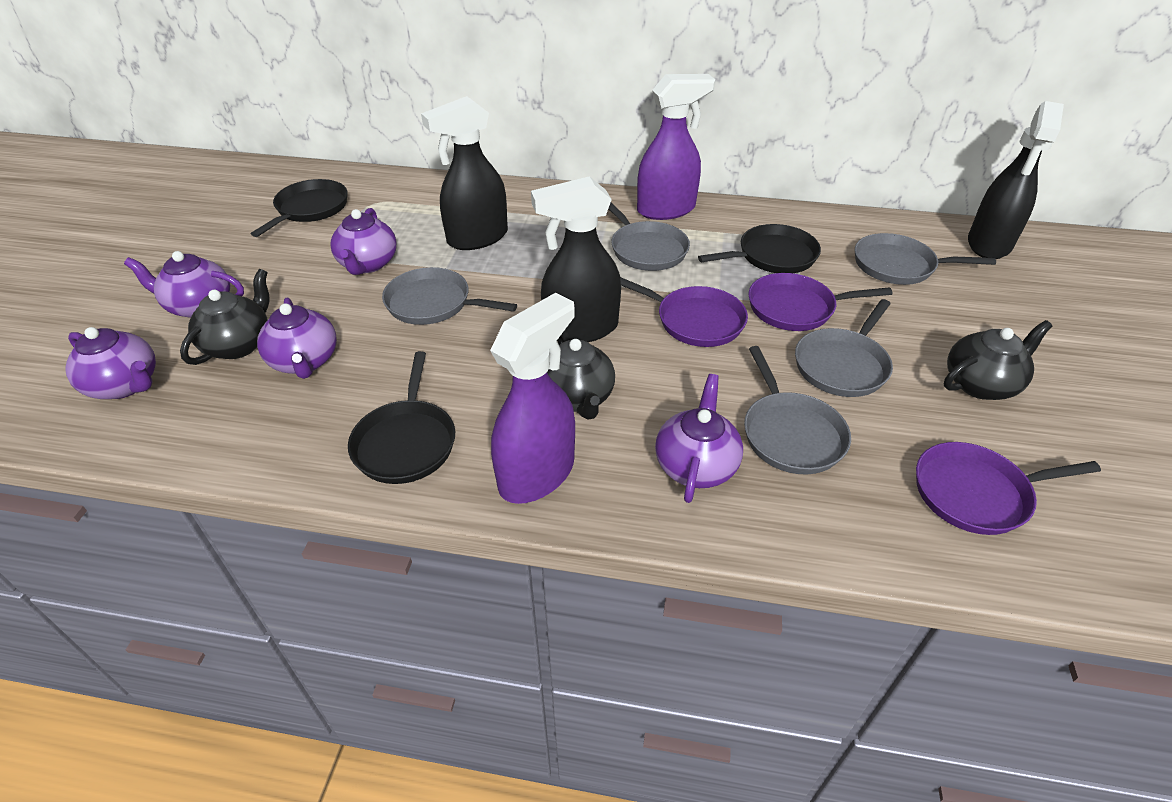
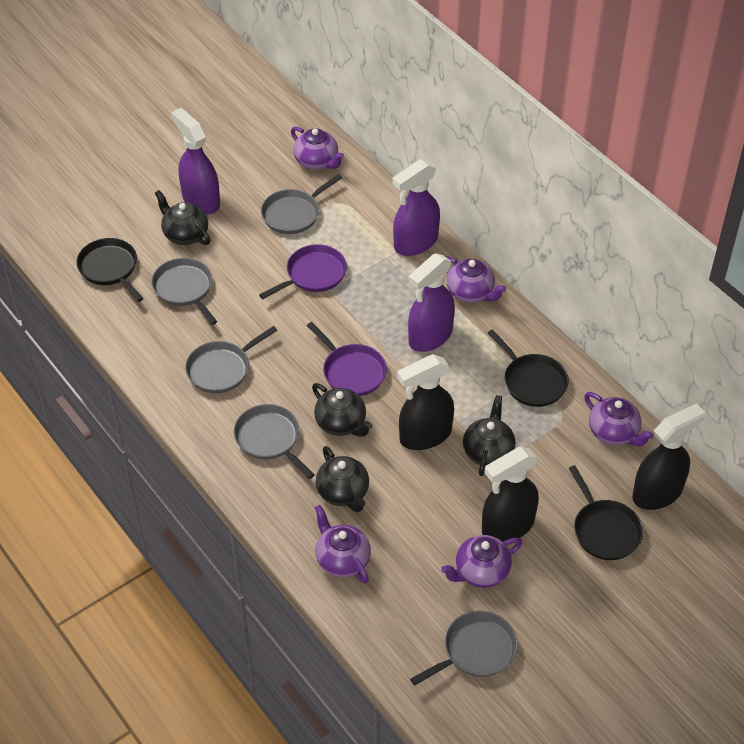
black teapot: 3 -> 4
purple pan: 3 -> 2
purple spray bottle: 2 -> 3

